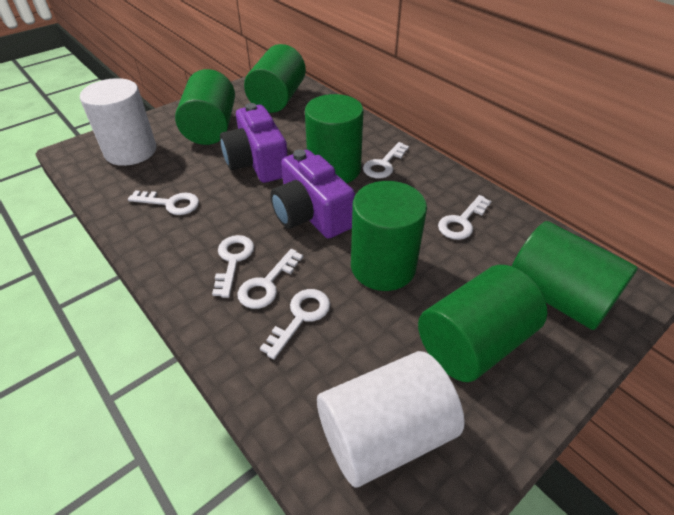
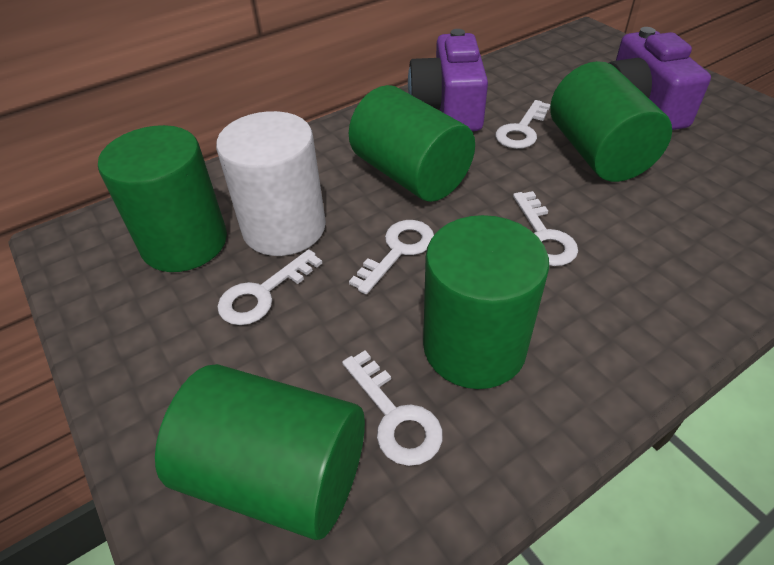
green cylinder: 6 -> 5
white cylinder: 2 -> 1
white key: 6 -> 5

